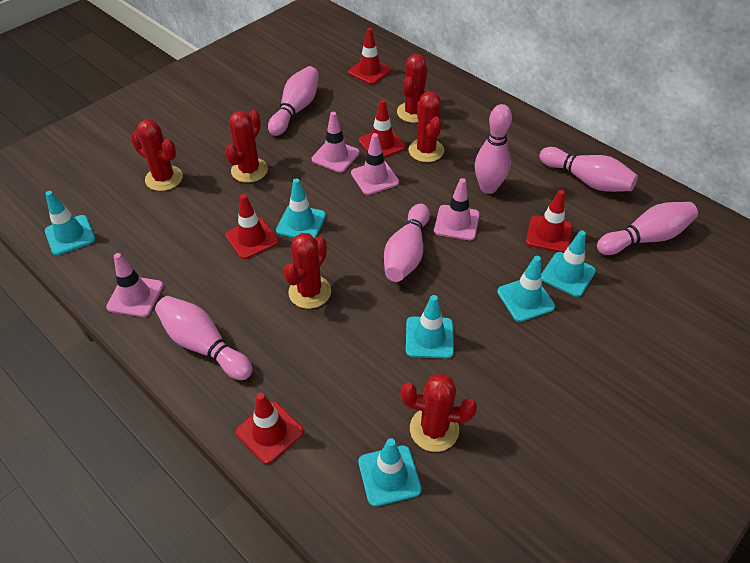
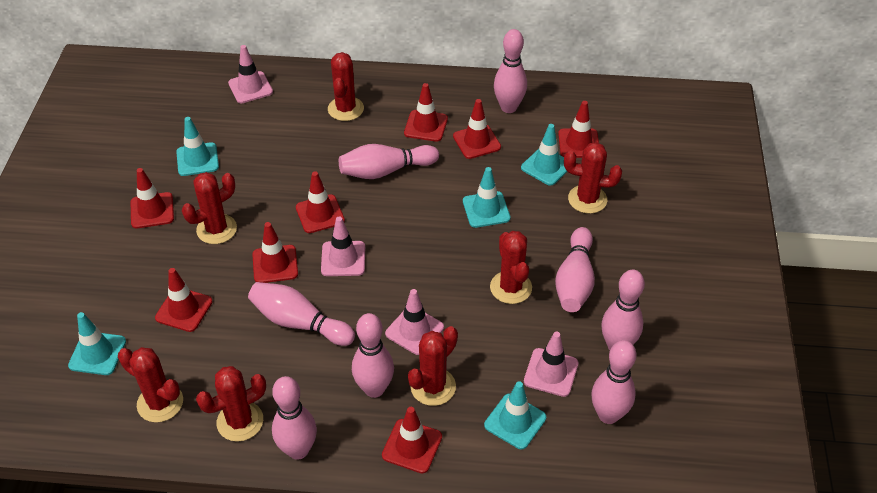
pink bowling pin: 6 -> 8
red cactus: 6 -> 7
red traffic cone: 5 -> 8
turquoise traffic cone: 6 -> 5

